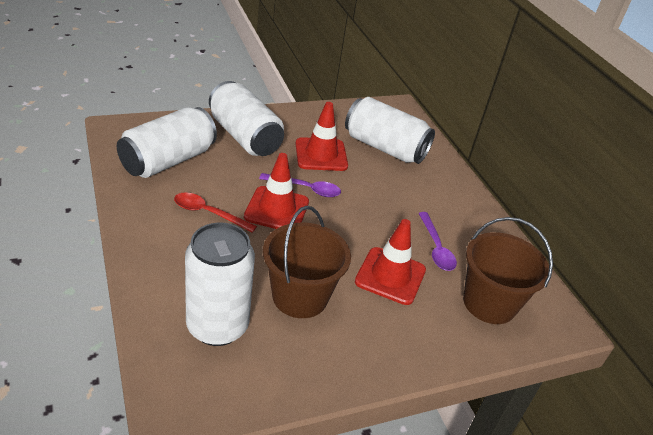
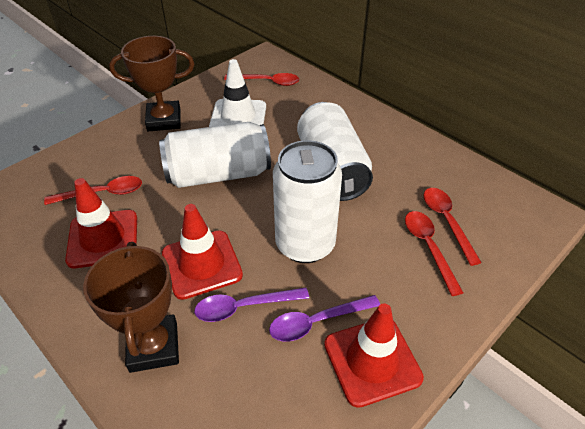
brown bucket: 2 -> 0
brown trophy: 0 -> 2
red spoon: 1 -> 4
white can: 4 -> 3
white traffic cone: 0 -> 1

